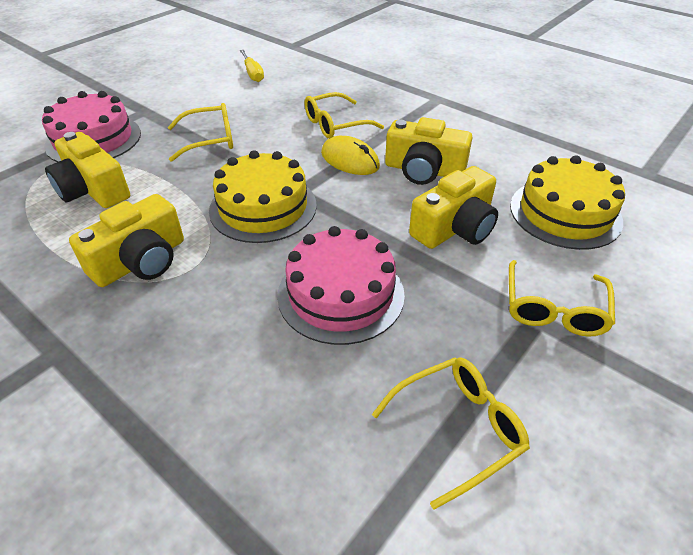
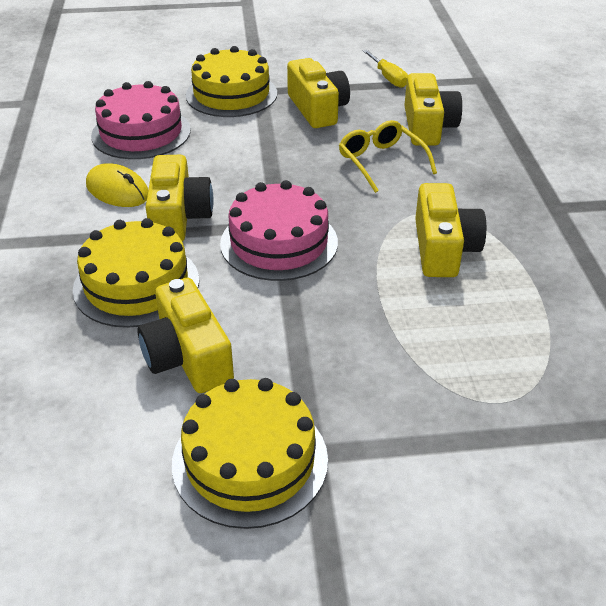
yellow cake: 2 -> 3
yellow camera: 4 -> 5
yellow glasses: 4 -> 1

